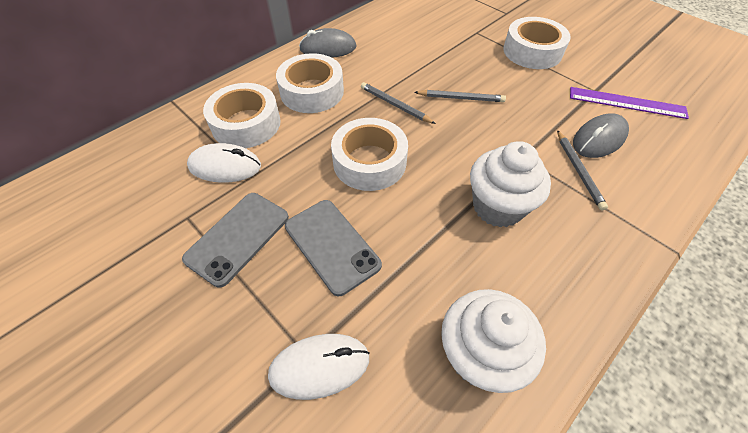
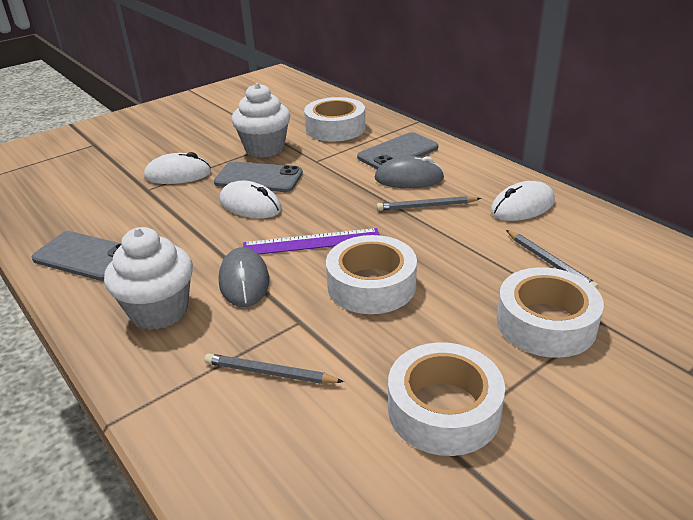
grey phone: 2 -> 3
white mouse: 2 -> 3

